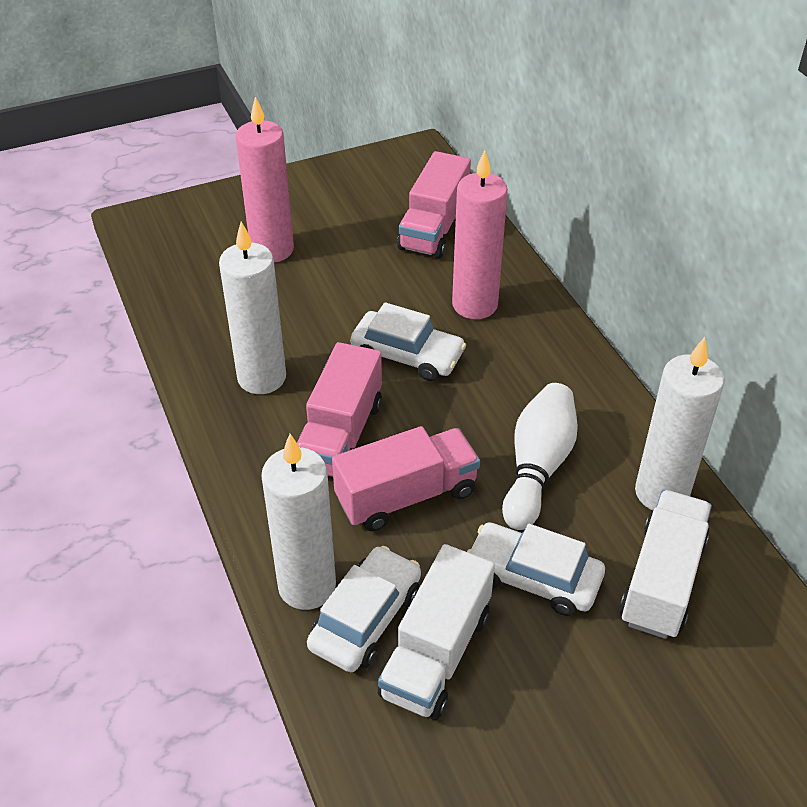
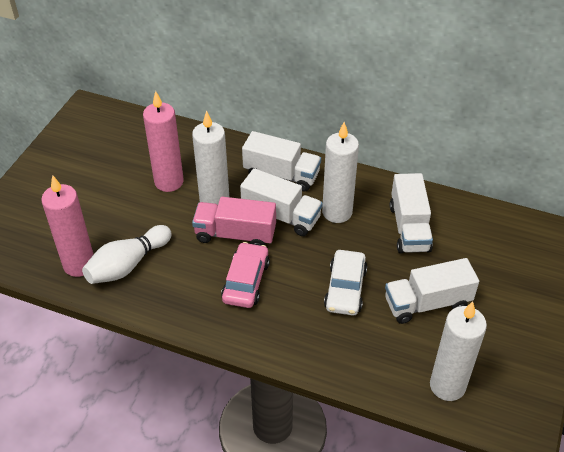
pink car: 0 -> 1
pink truck: 3 -> 1
white car: 3 -> 1
white truck: 2 -> 4

